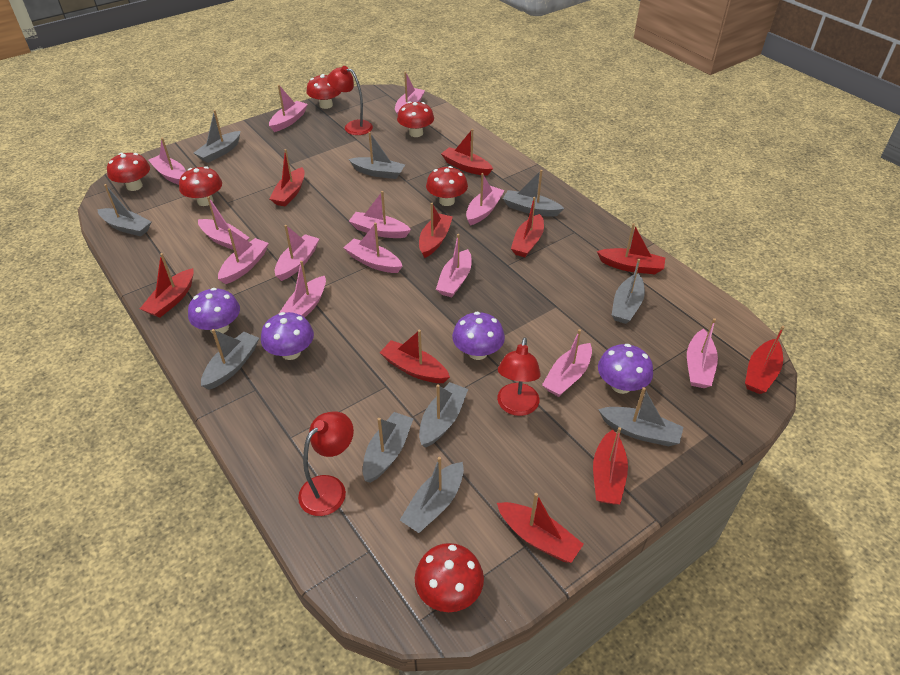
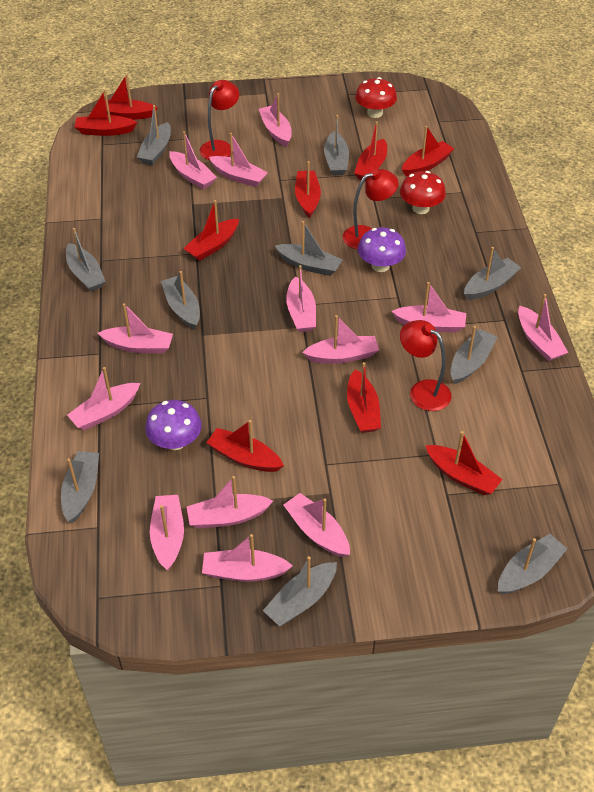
purple mushroom: 4 -> 2
red boat: 10 -> 9
red mushroom: 6 -> 2

